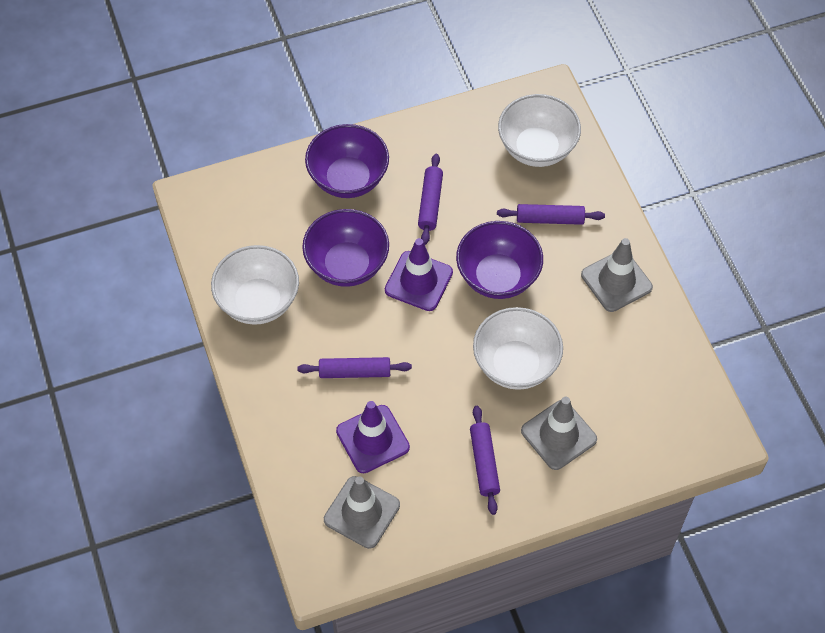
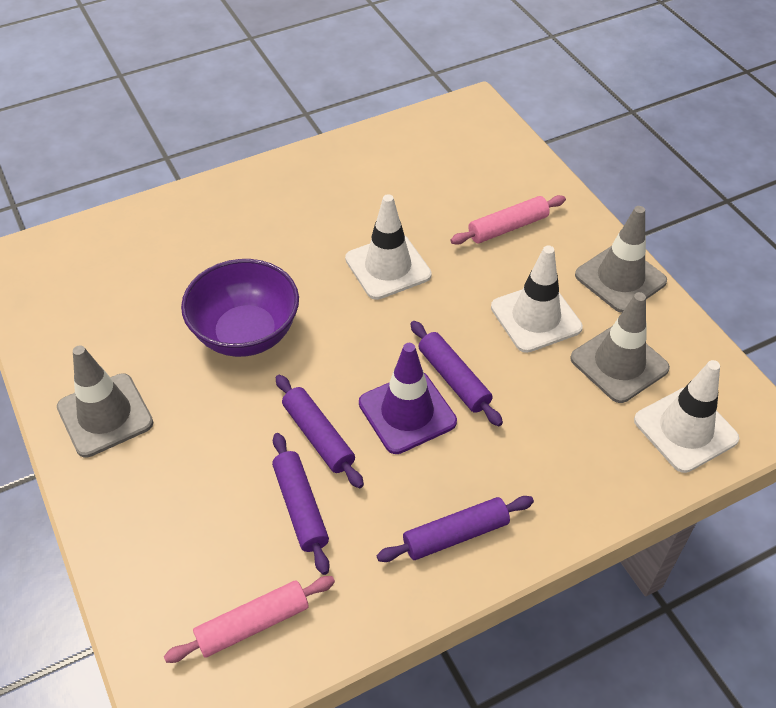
pink rolling pin: 0 -> 2
purple bowl: 3 -> 1
purple traffic cone: 2 -> 1
white bowl: 3 -> 0
white traffic cone: 0 -> 3

